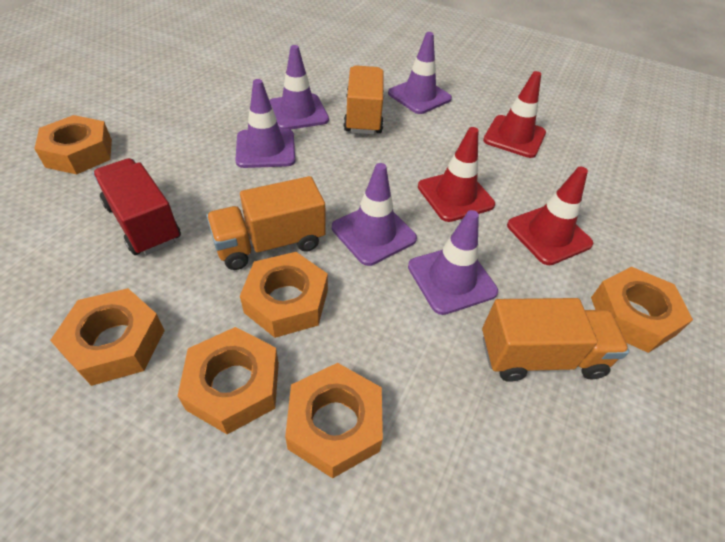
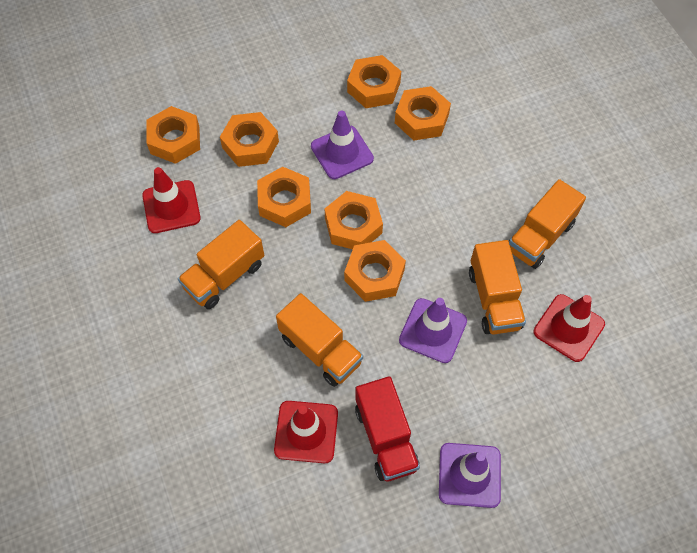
orange nut: 6 -> 7
orange truck: 3 -> 4
purple traffic cone: 5 -> 3

